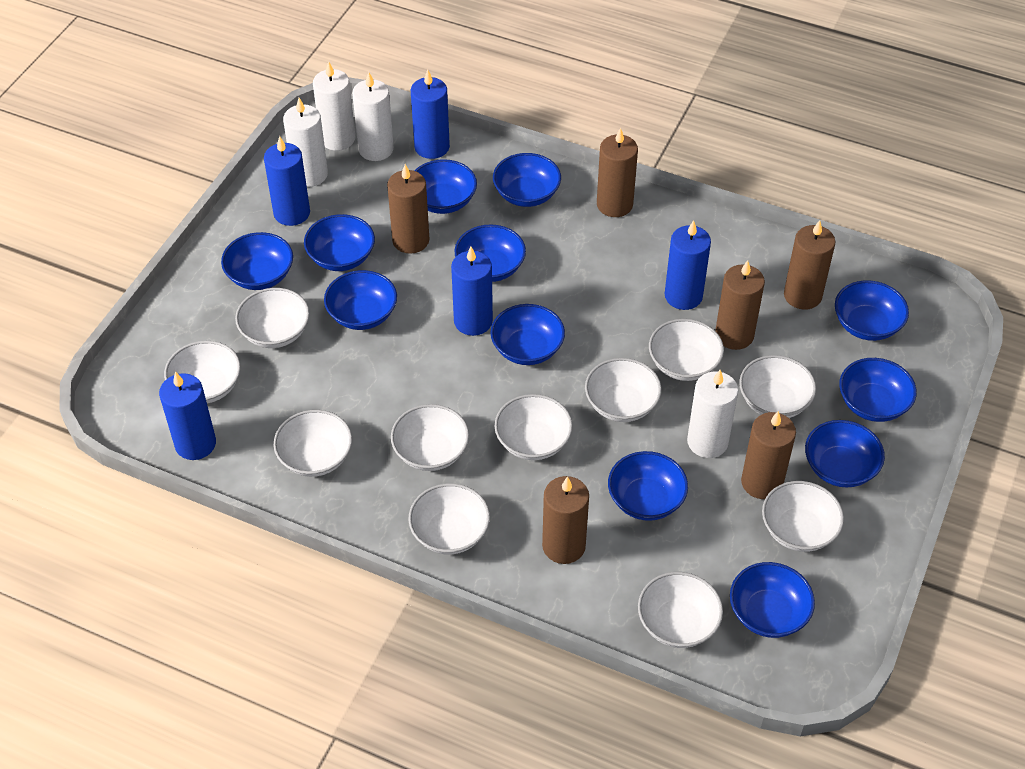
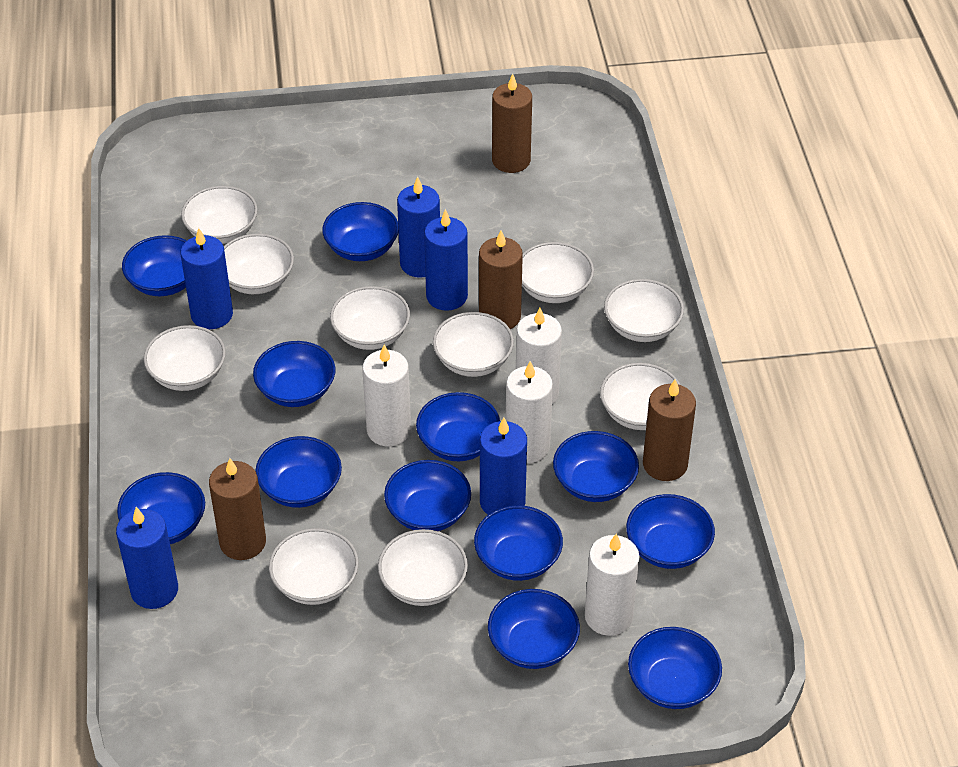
brown candle: 6 -> 4
white bowl: 11 -> 10

